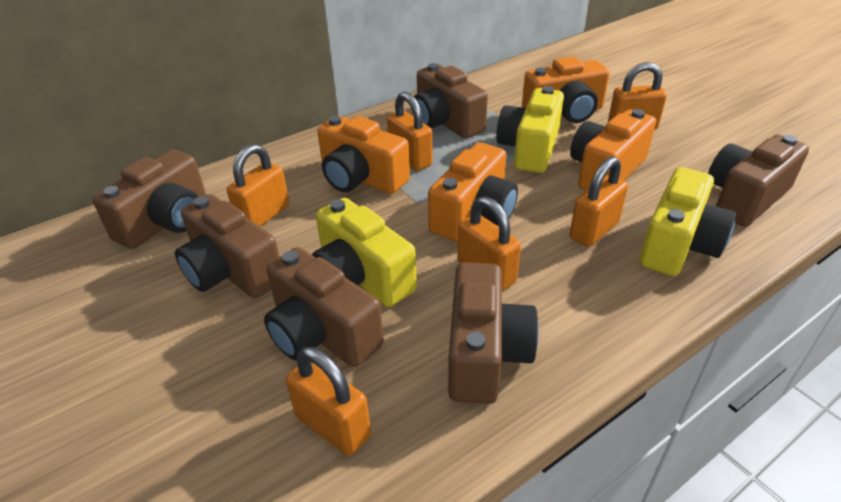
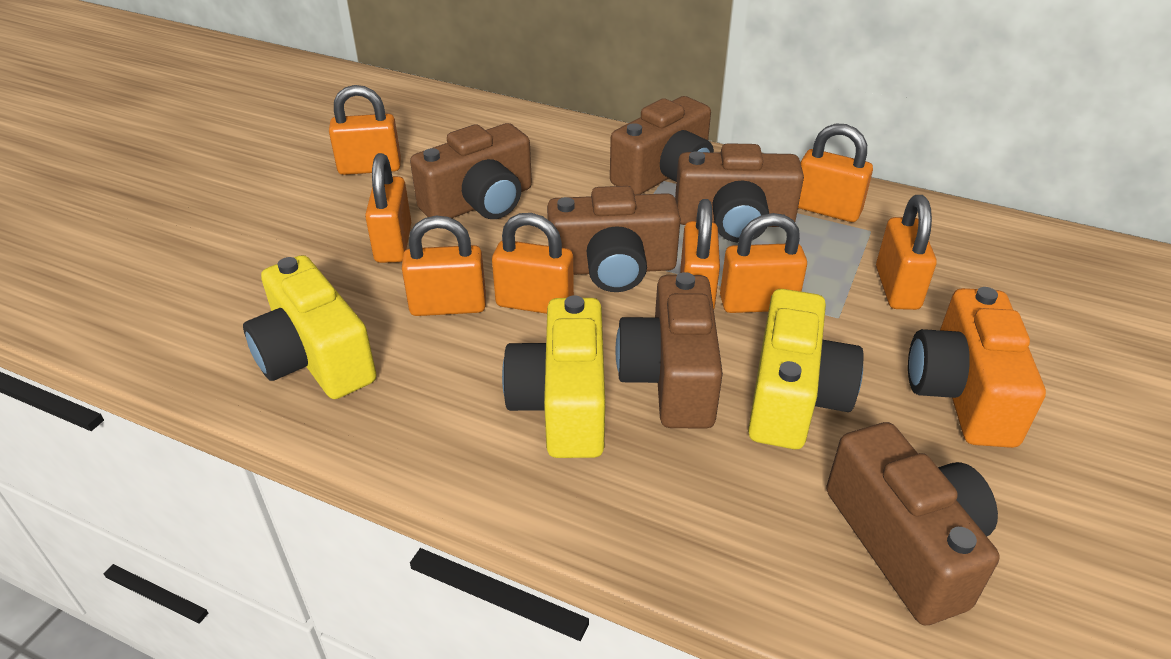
orange camera: 4 -> 1
orange padlock: 6 -> 8

